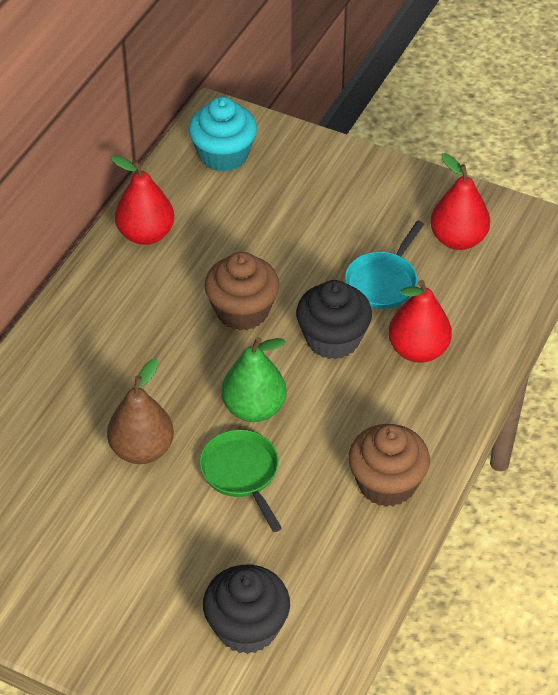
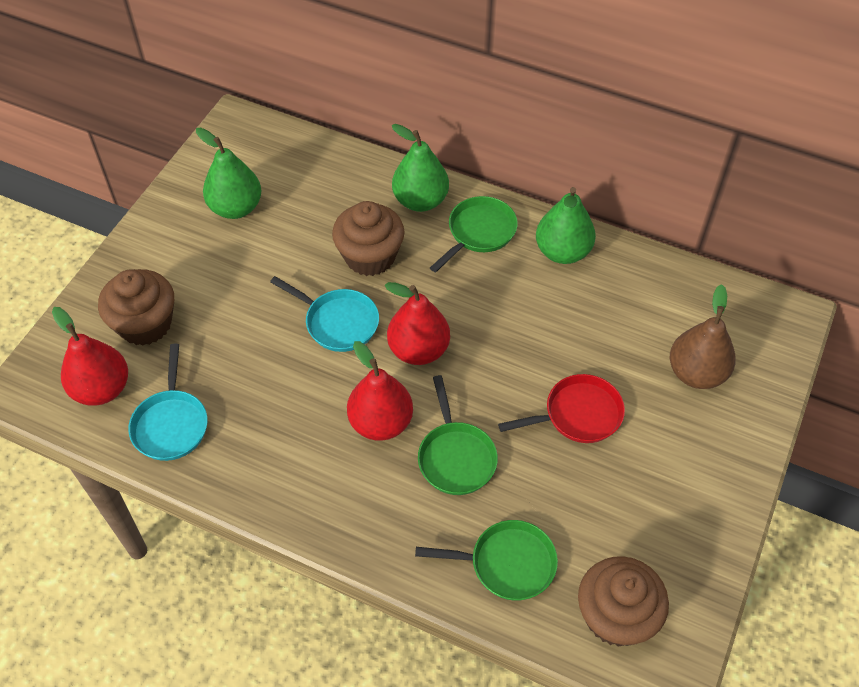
black cupcake: 2 -> 0
brown cupcake: 2 -> 3
green pan: 1 -> 3
green pear: 1 -> 3
red pan: 0 -> 1
turquoise cupcake: 1 -> 0
turquoise pan: 1 -> 2

